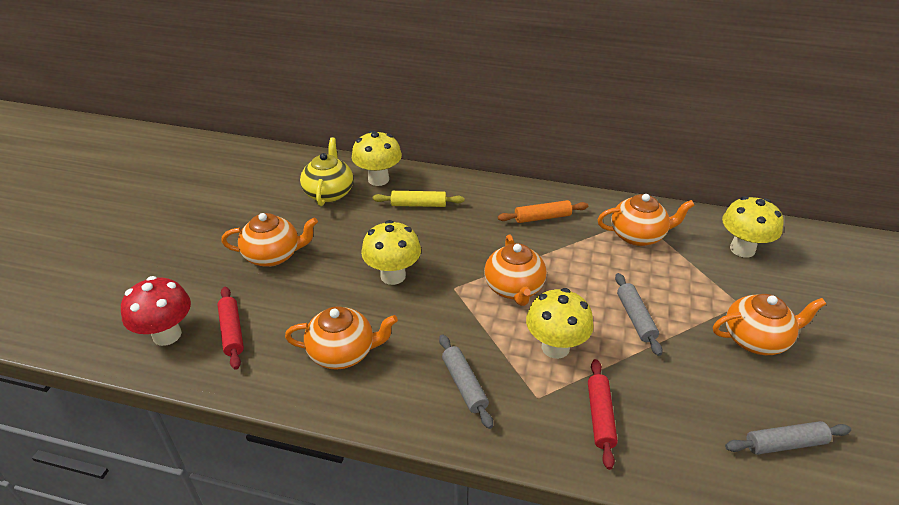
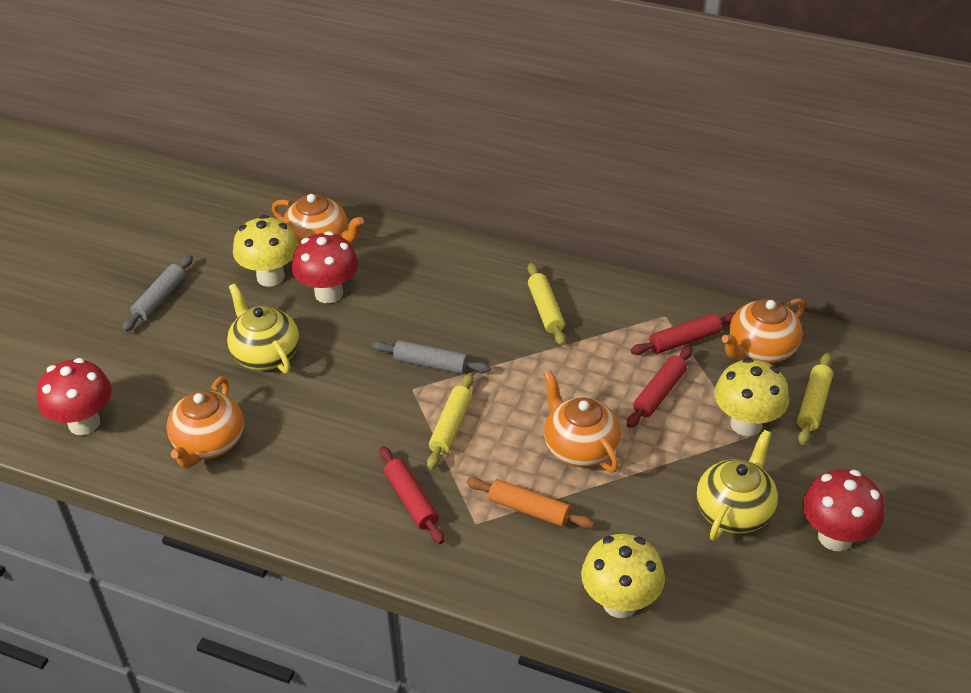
grey rolling pin: 3 -> 2
orange teapot: 5 -> 4
red mushroom: 1 -> 3
red rolling pin: 2 -> 3
yellow mushroom: 4 -> 3
yellow rolling pin: 1 -> 3
yellow teapot: 1 -> 2

